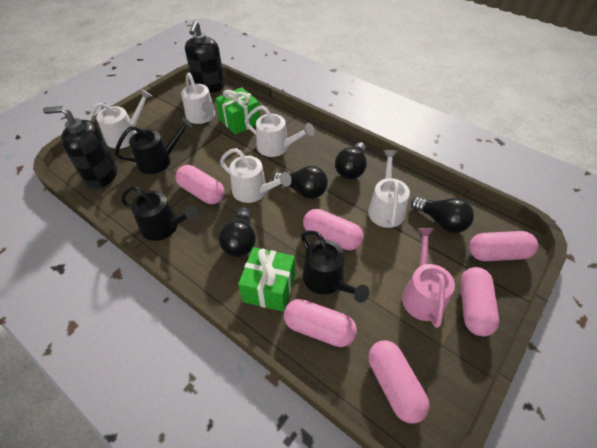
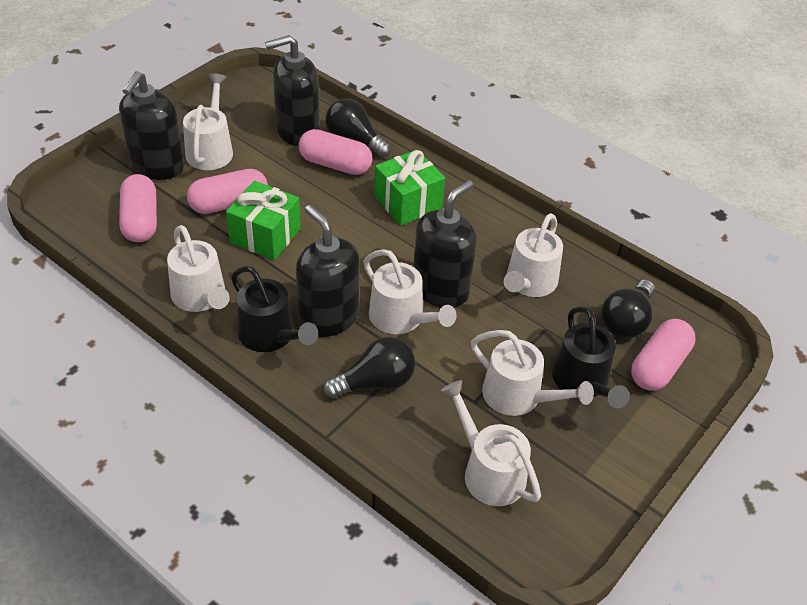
black light bulb: 4 -> 3
black soap dispenser: 2 -> 4
black watering can: 3 -> 2
pink capsule: 6 -> 4
pink watering can: 1 -> 0
white watering can: 5 -> 6

